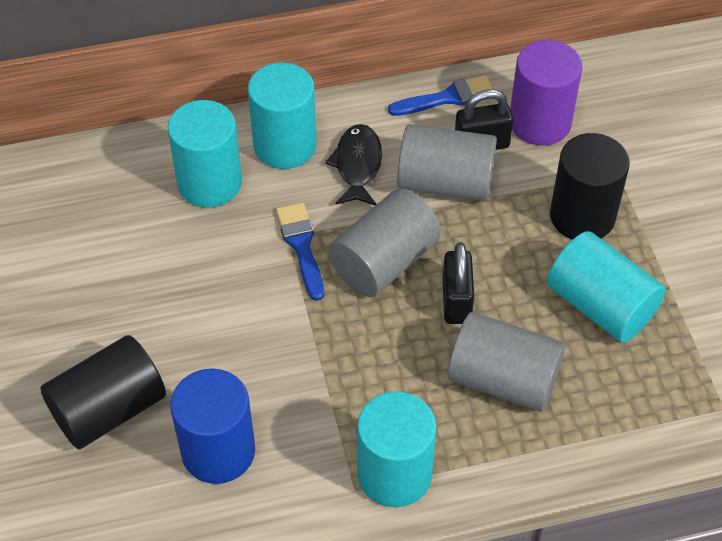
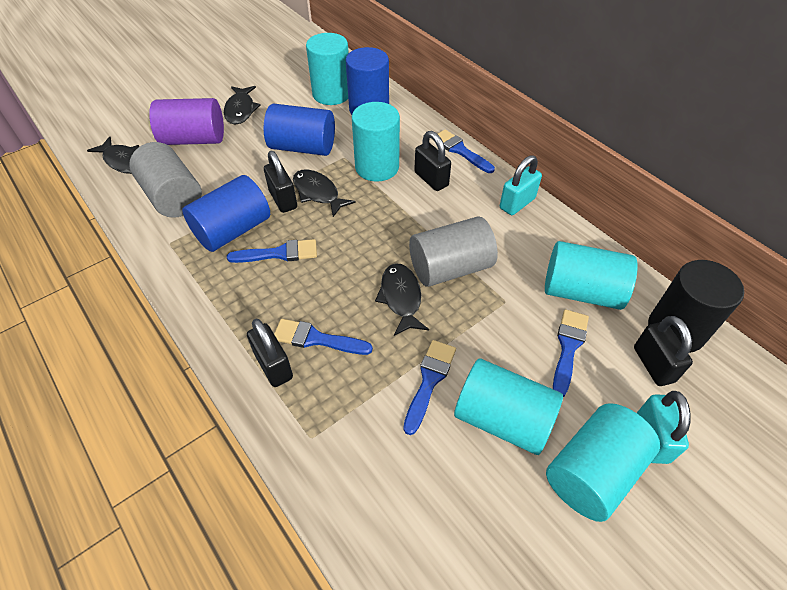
black cylinder: 2 -> 1
black fish: 1 -> 4
black padlock: 2 -> 4
blue brush: 2 -> 5
blue cylinder: 1 -> 3
grey cylinder: 3 -> 2
turquoise cylinder: 4 -> 5
turquoise padlock: 0 -> 2

